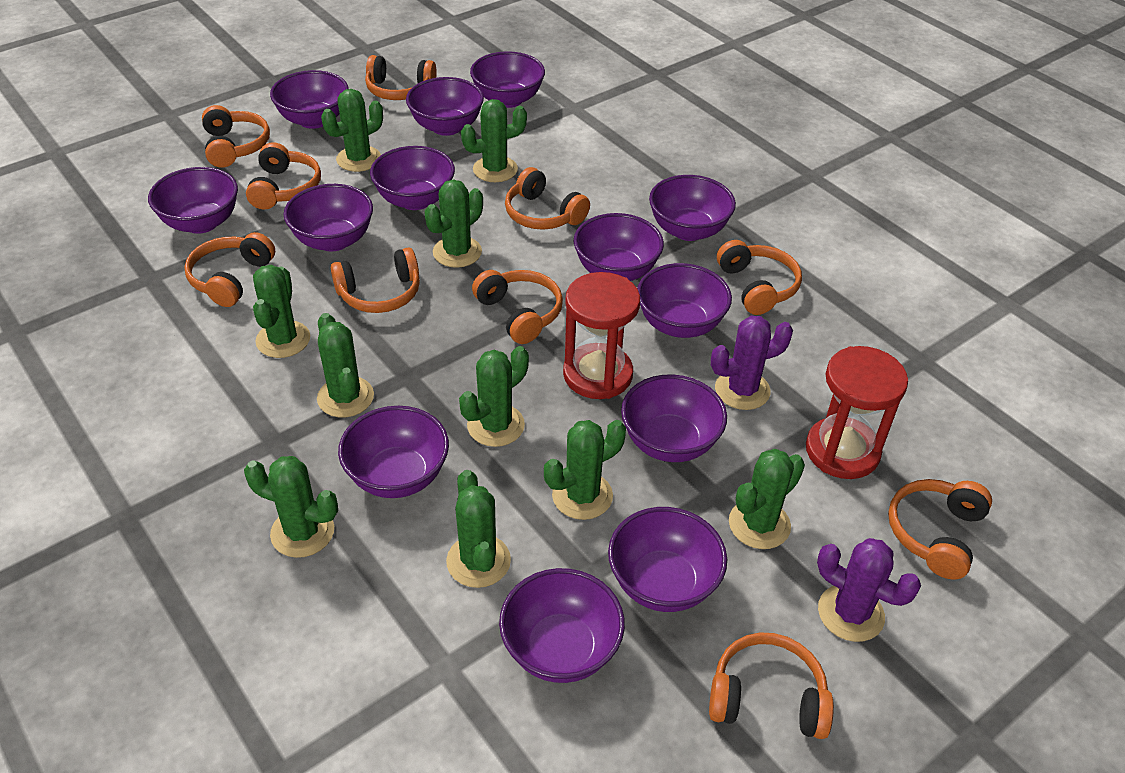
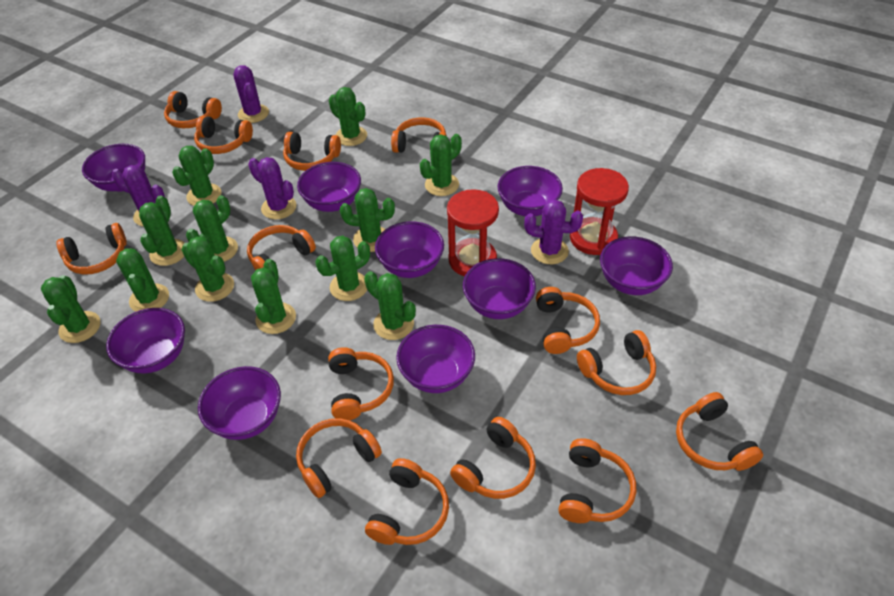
green cactus: 10 -> 12
orange headphones: 10 -> 14
purple bowl: 13 -> 9
purple cactus: 2 -> 4

